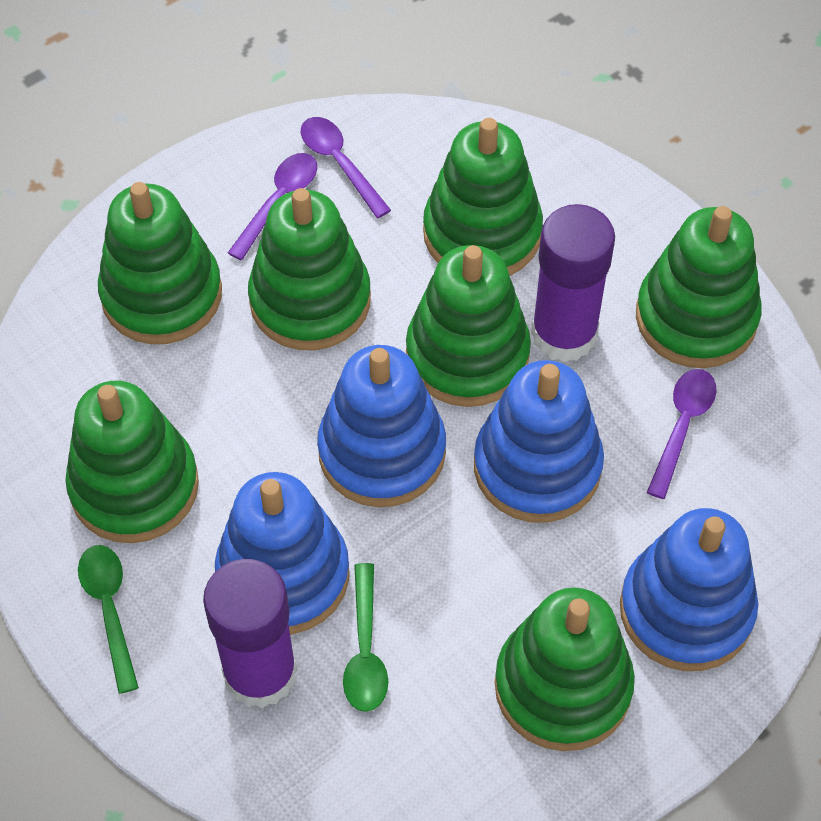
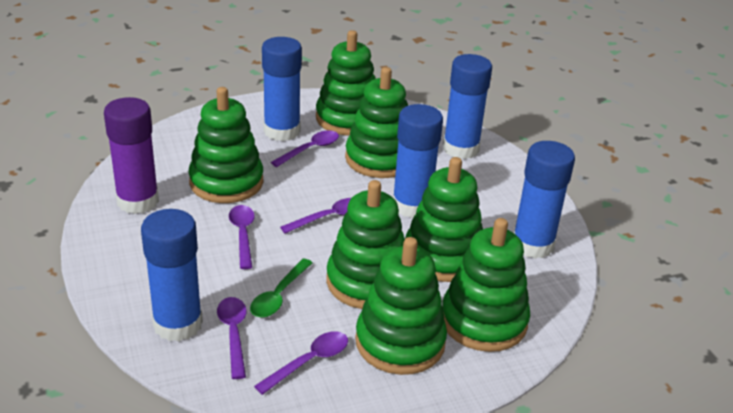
blue glue stick: 0 -> 5
blue stacking toy: 4 -> 0
green spoon: 2 -> 1
purple glue stick: 2 -> 1
purple spoon: 3 -> 5

